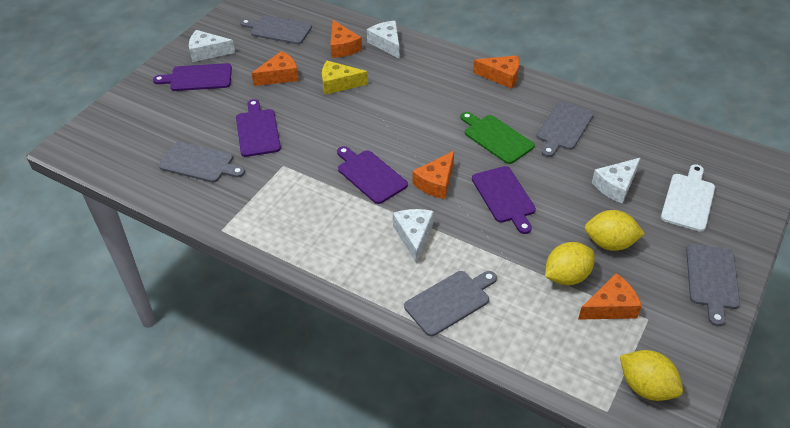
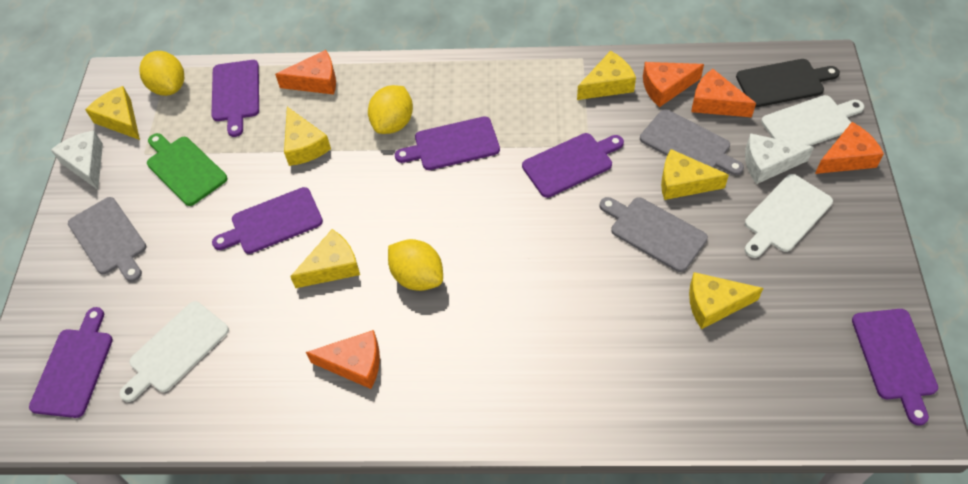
black cutting board: 0 -> 1
grey cutting board: 5 -> 3
purple cutting board: 4 -> 6
white cheese: 4 -> 2
white cutting board: 1 -> 3
yellow cheese: 1 -> 6

